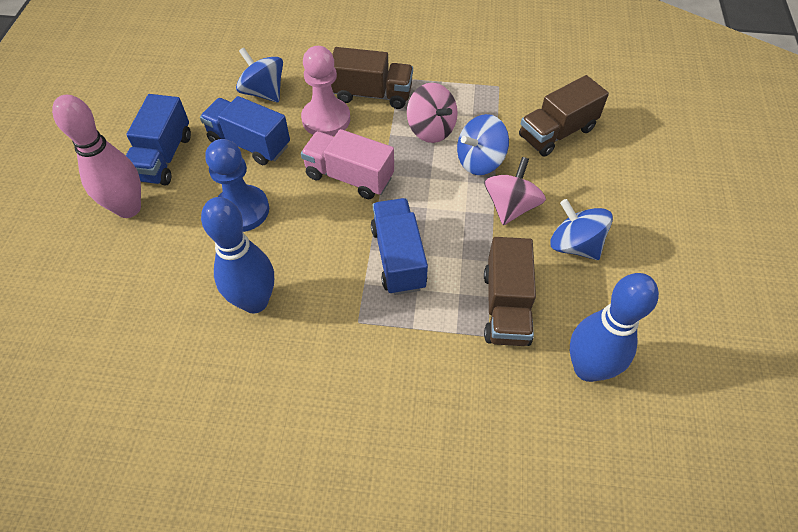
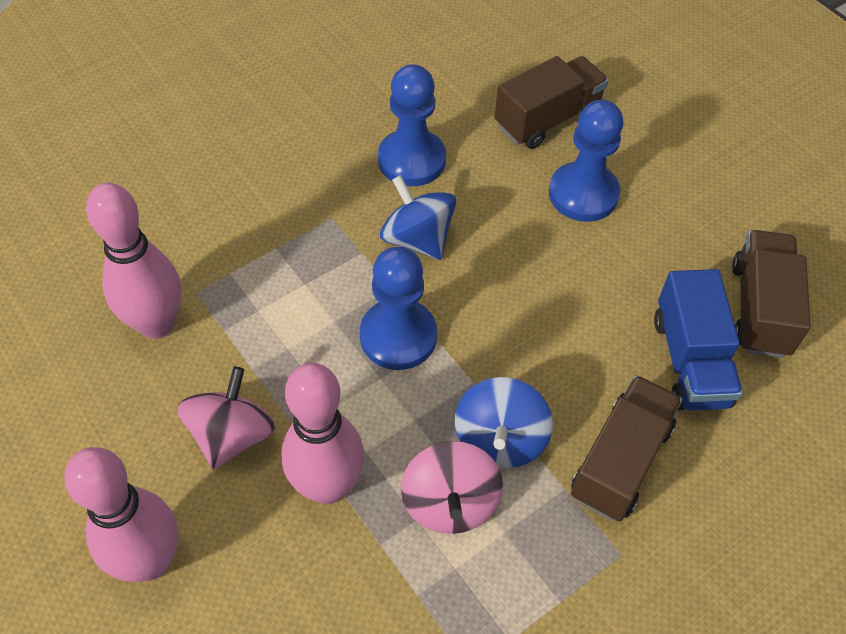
blue bowling pin: 2 -> 0
blue pawn: 1 -> 3
blue spinning top: 3 -> 2
blue truck: 3 -> 1
pink bowling pin: 1 -> 3
pink pawn: 1 -> 0
pink truck: 1 -> 0

